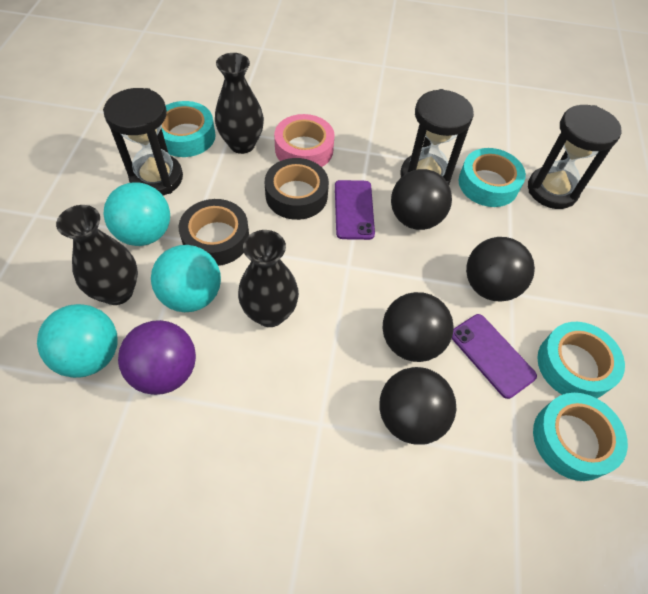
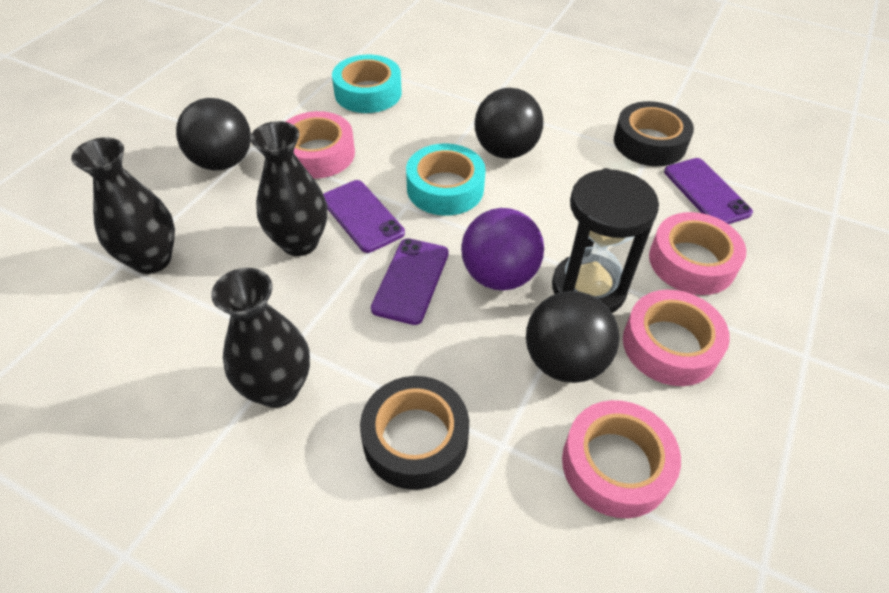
black ball: 4 -> 3
black hourglass: 3 -> 1
pink tape: 1 -> 4
purple phone: 2 -> 3
turquoise ball: 3 -> 0
turquoise tape: 4 -> 2

